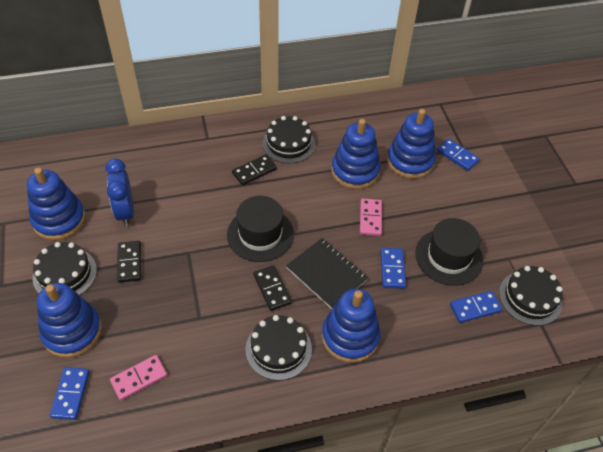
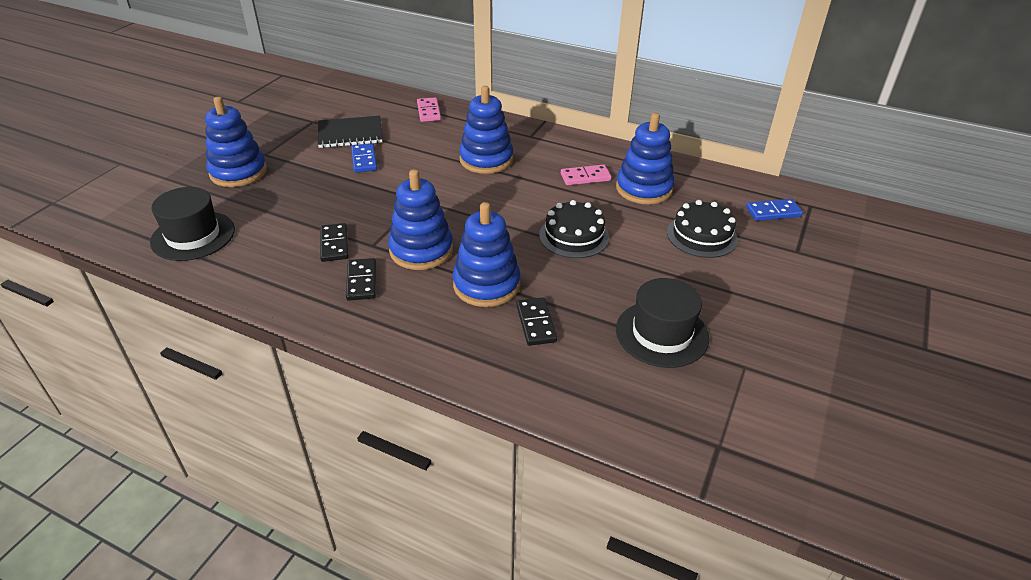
black cake: 4 -> 2
blue clock: 1 -> 0
blue domino: 4 -> 2

